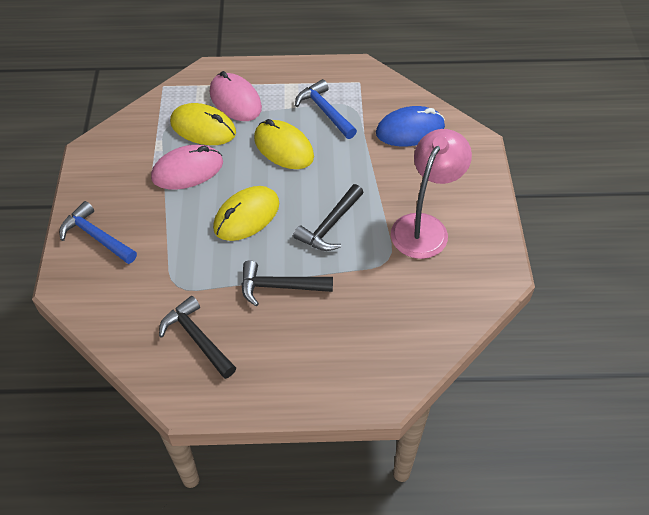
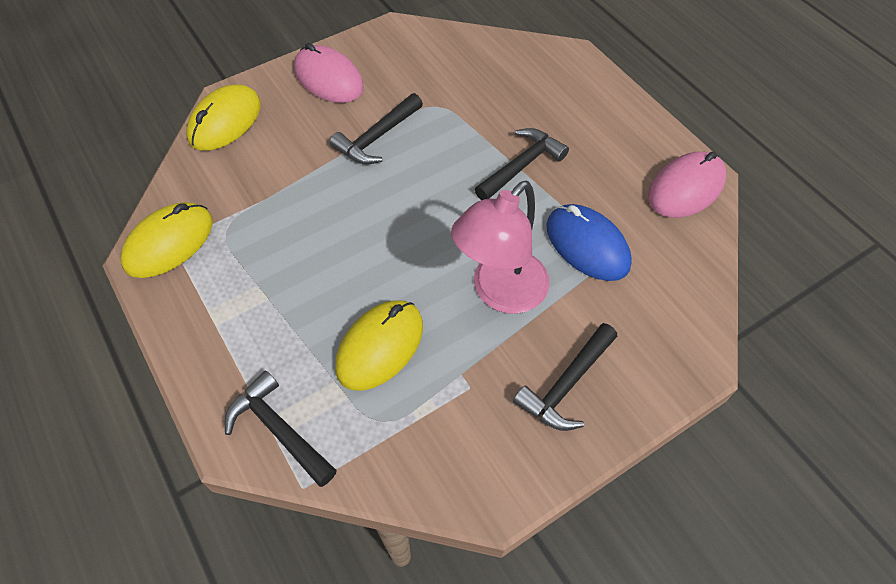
black hammer: 3 -> 4
blue hammer: 2 -> 0

